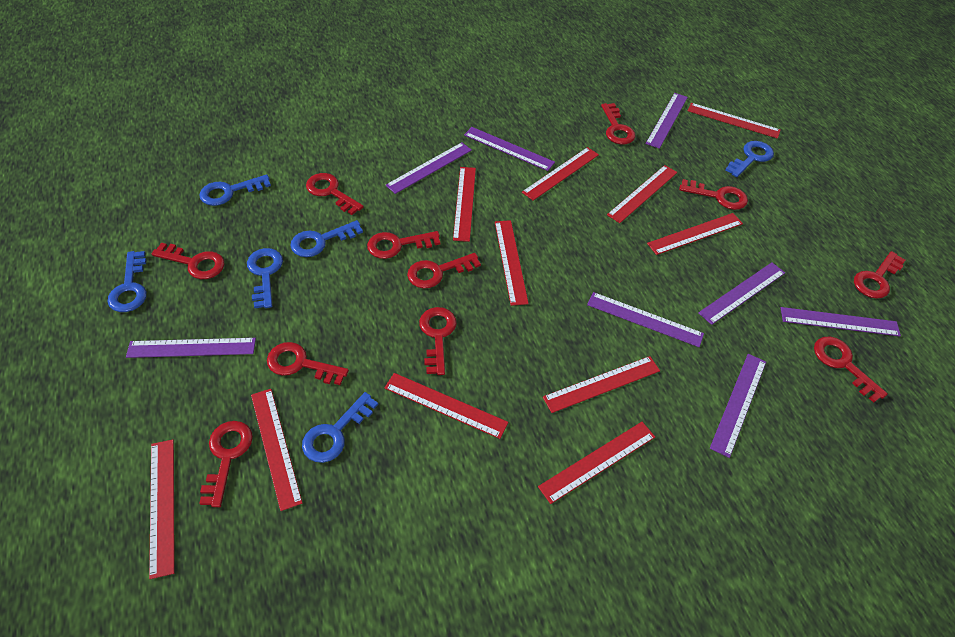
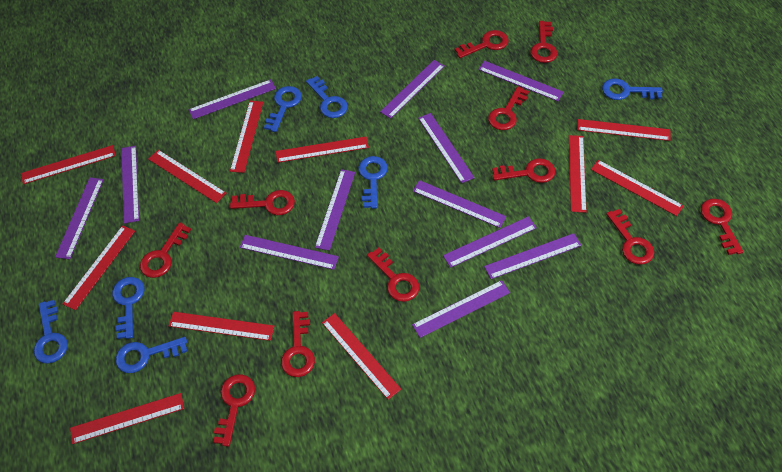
blue key: 6 -> 7
purple ruler: 8 -> 12

